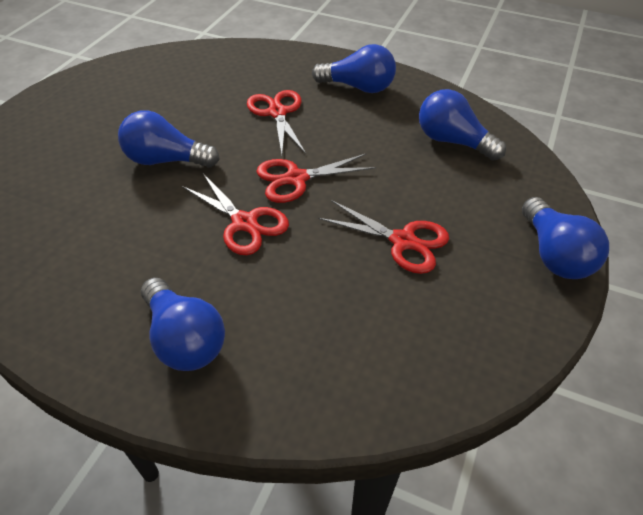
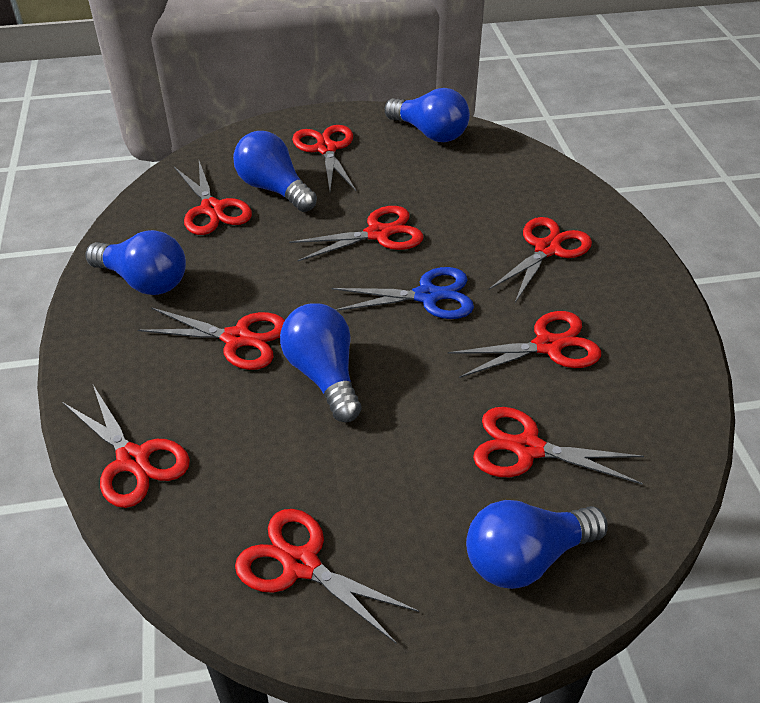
blue scissors: 0 -> 1
red scissors: 4 -> 9

